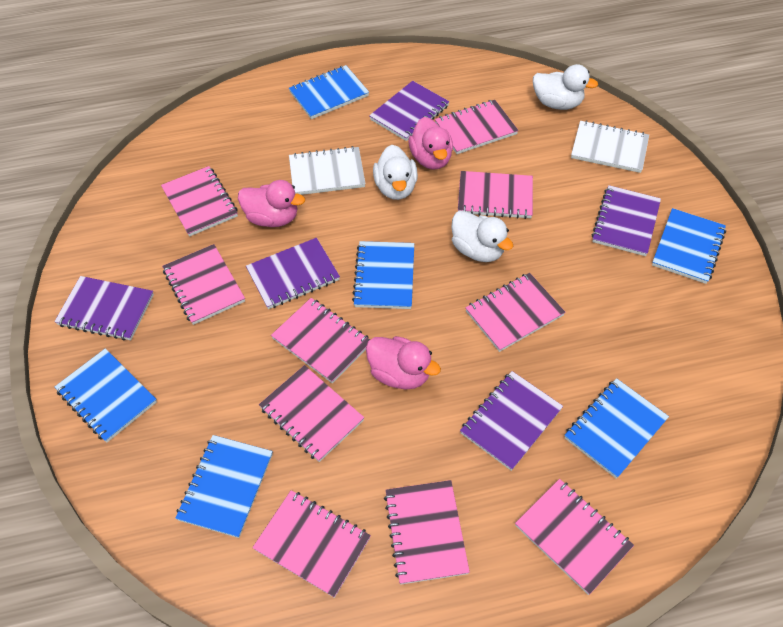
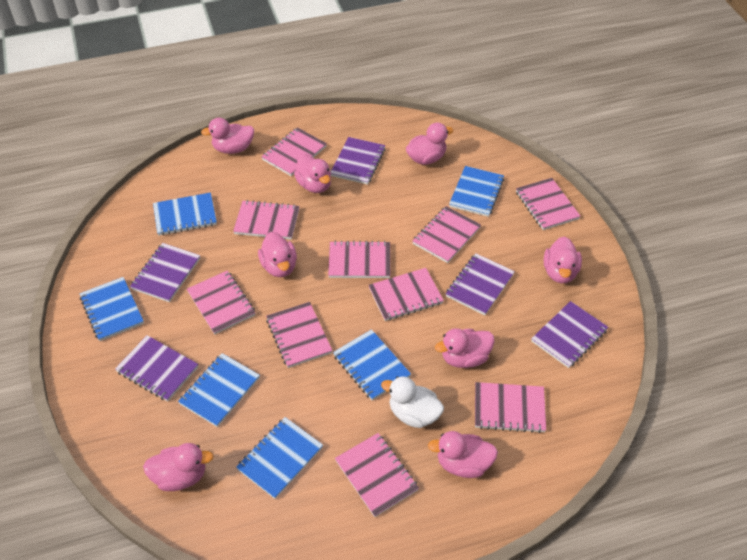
pink duck: 3 -> 8
white duck: 3 -> 1
white notebook: 2 -> 0

